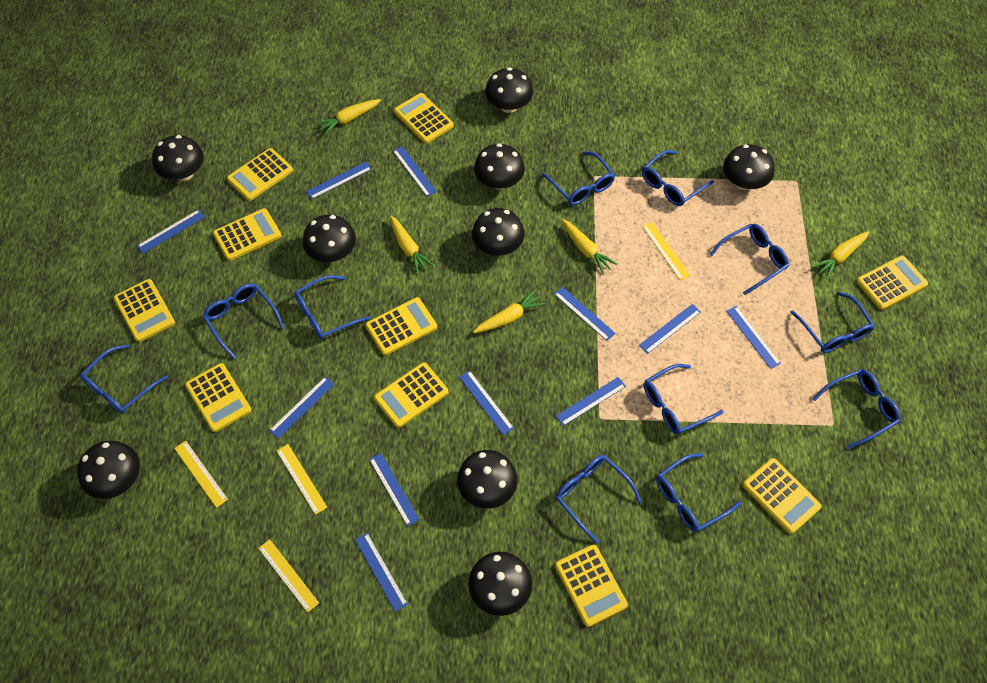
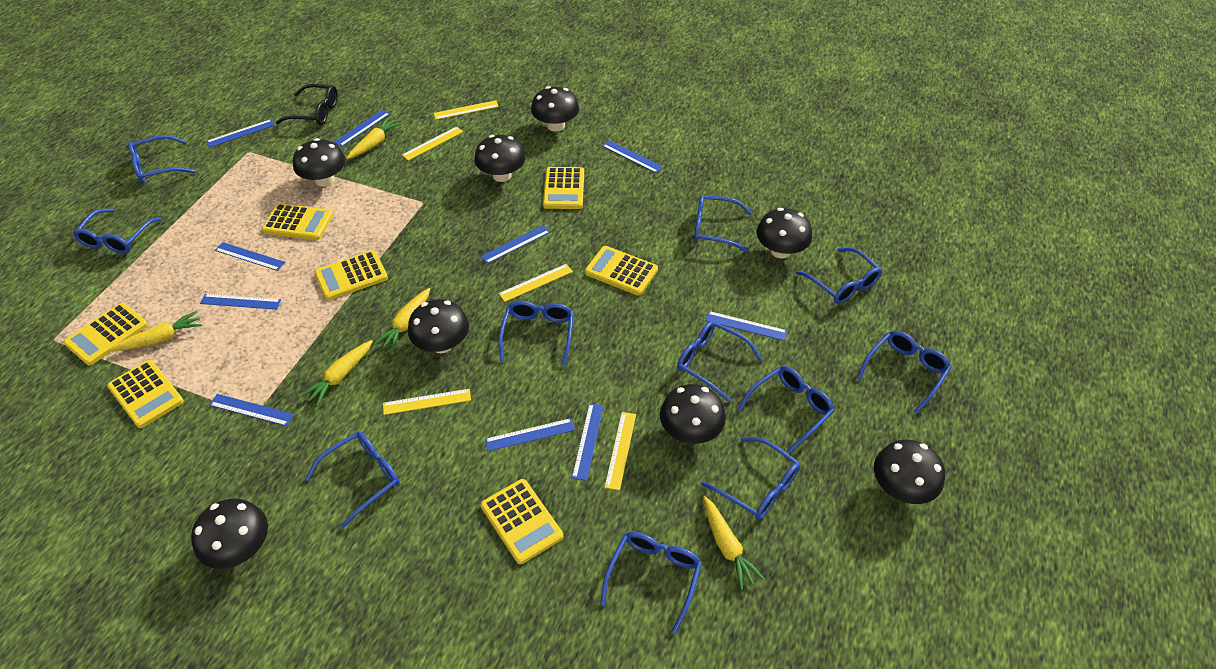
black glasses: 0 -> 1
black mushroom: 9 -> 8
blue ruler: 11 -> 10
yellow calculator: 10 -> 7
yellow ruler: 4 -> 5

